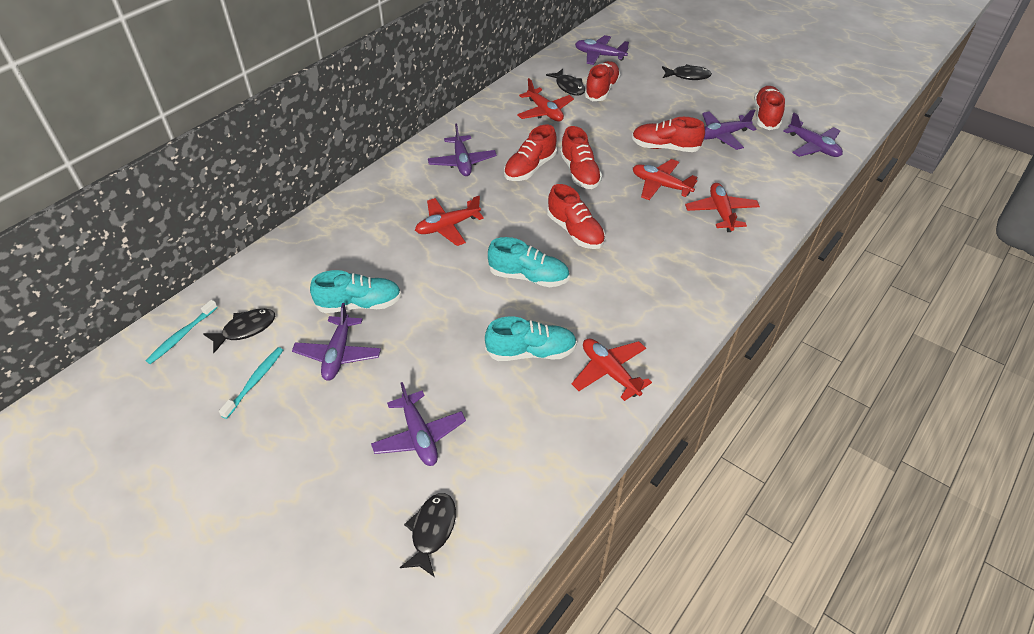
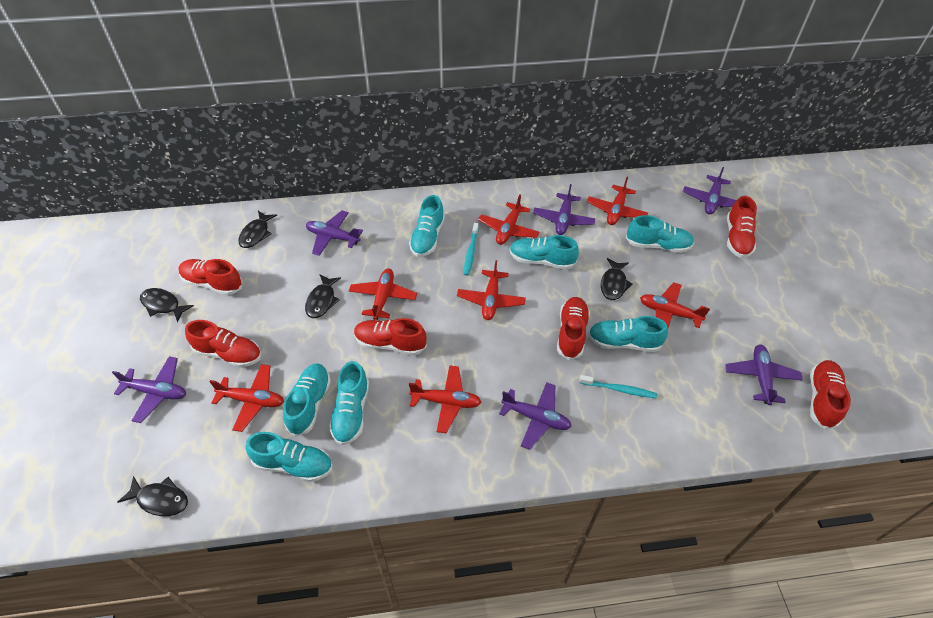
black fish: 4 -> 5
red plane: 5 -> 7
turquoise shoe: 3 -> 7

